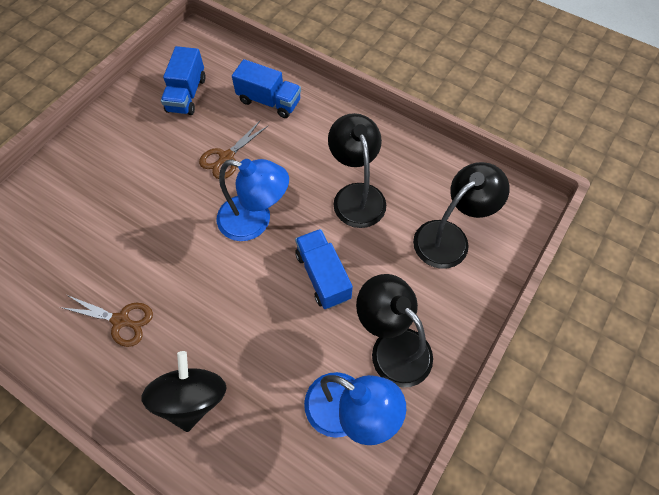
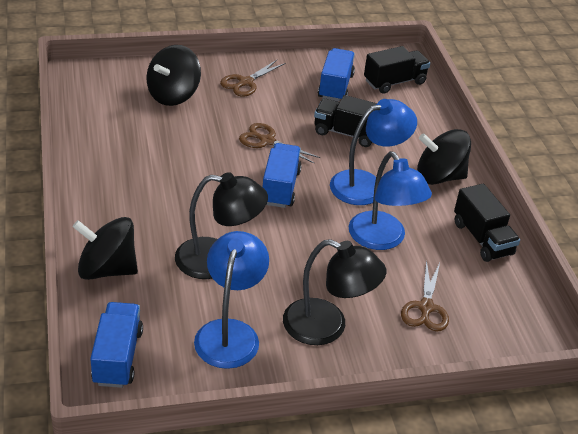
black lamp: 3 -> 2
black spinning top: 1 -> 3
black truck: 0 -> 3
blue lamp: 2 -> 3
brown scissors: 2 -> 3

